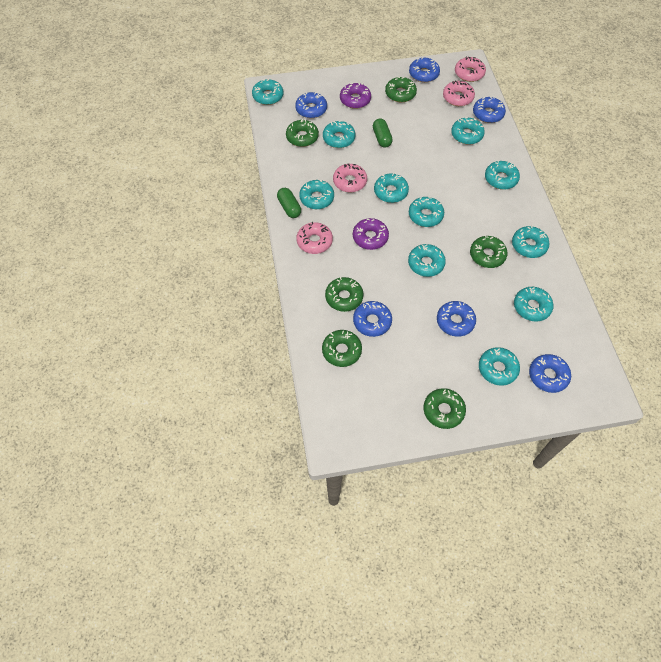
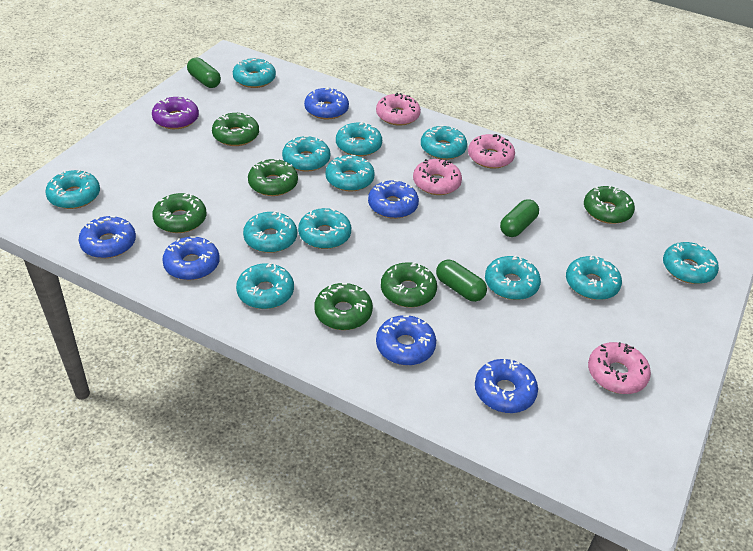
green capsule: 2 -> 3
purple donut: 2 -> 1
turquoise donut: 11 -> 12

